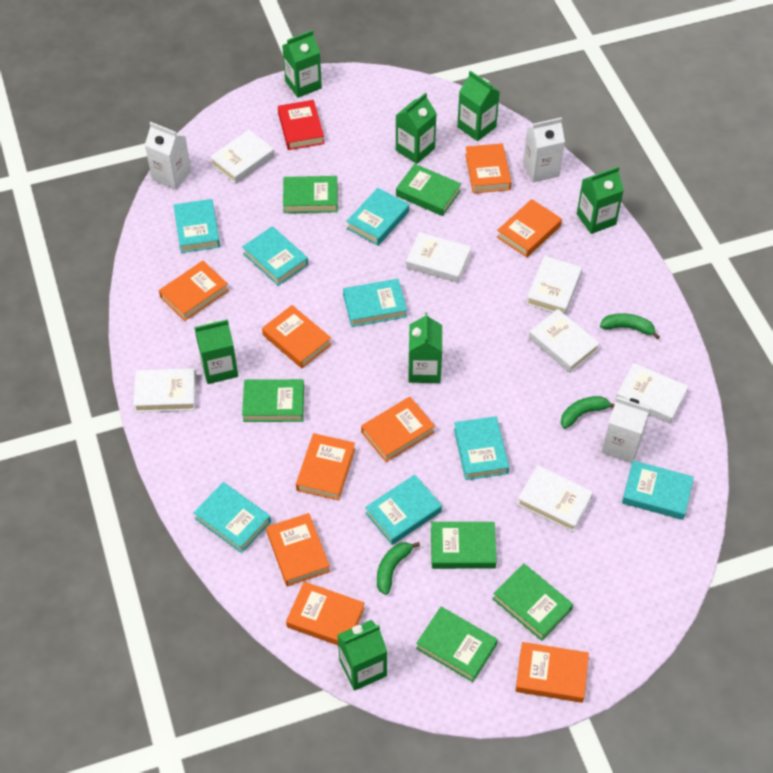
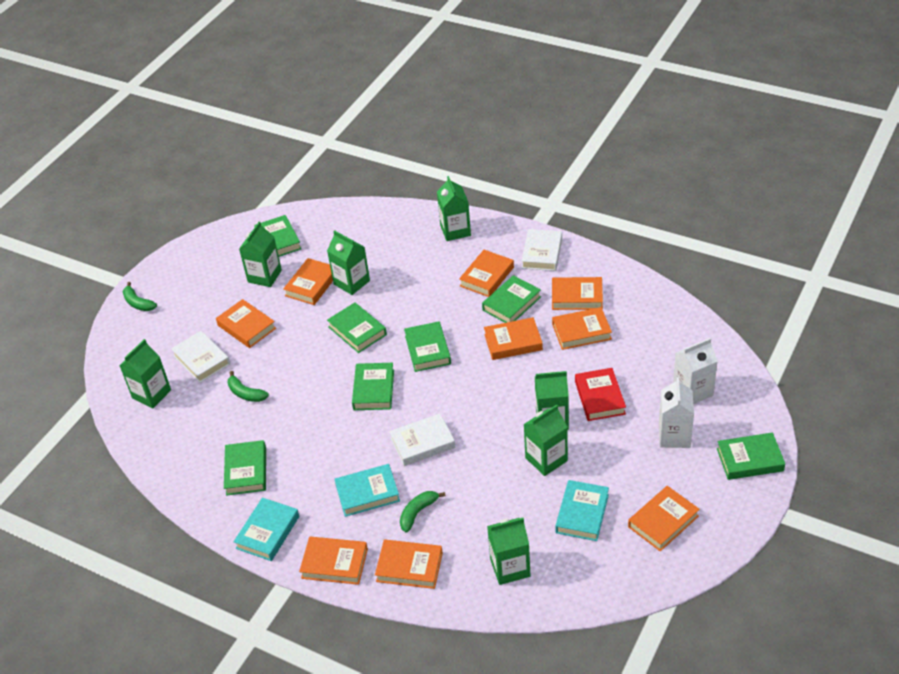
green book: 6 -> 7
turquoise book: 8 -> 3
white book: 7 -> 3
white carton: 3 -> 2

